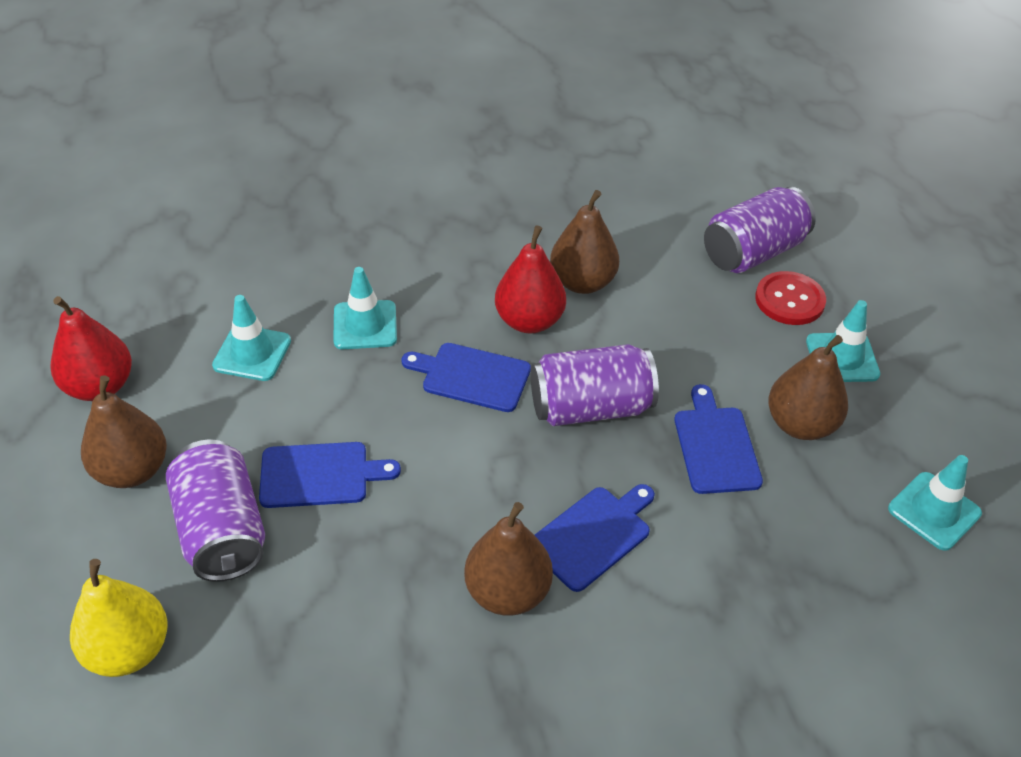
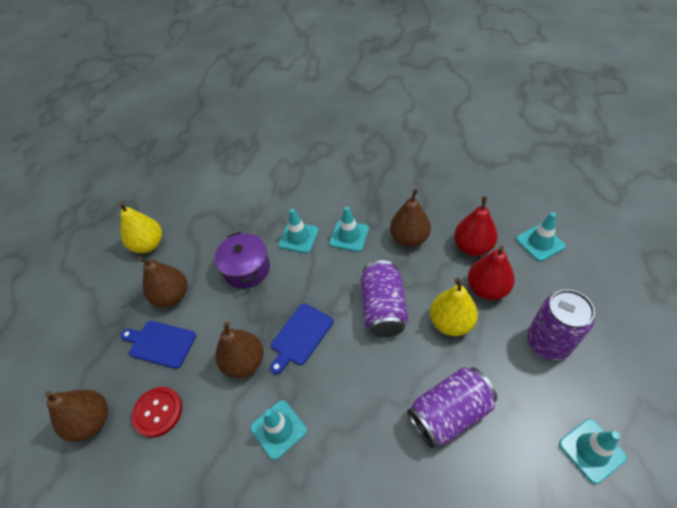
blue cutting board: 4 -> 2
purple pot: 0 -> 1
turquoise traffic cone: 4 -> 5
yellow pear: 1 -> 2

